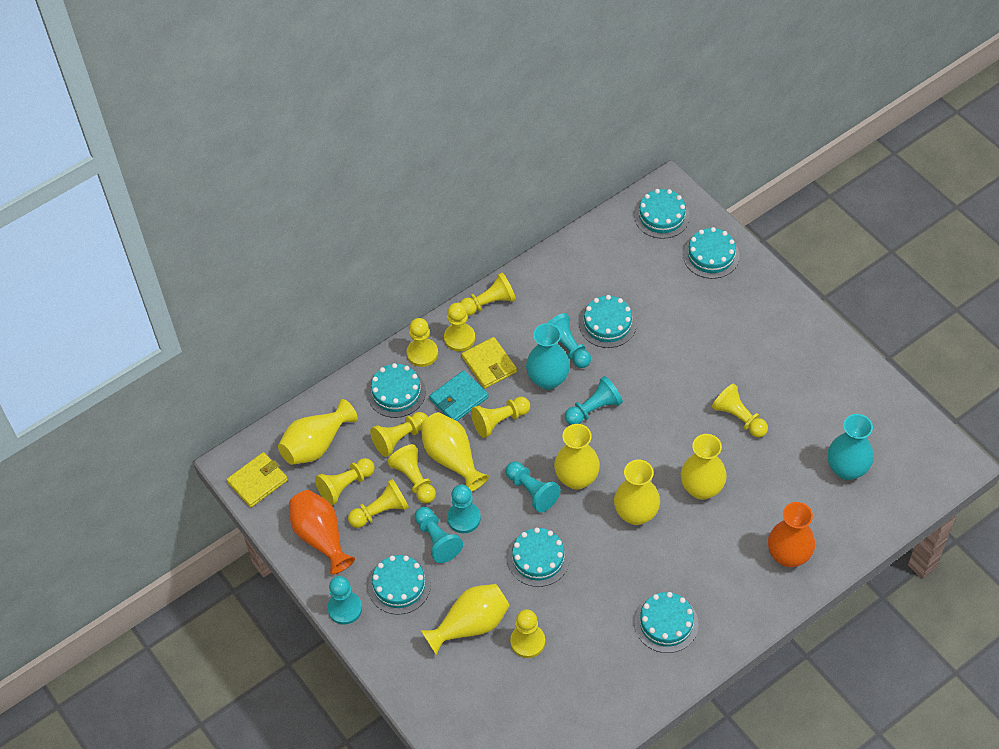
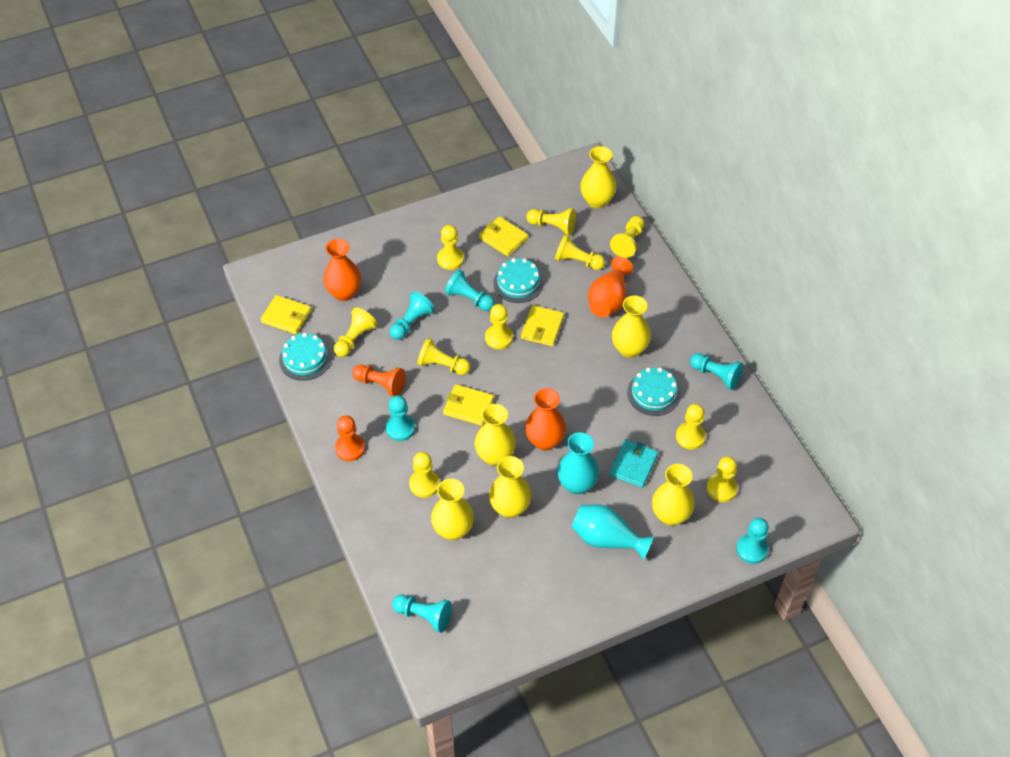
orange pawn: 0 -> 2
orange vase: 2 -> 3
turquoise cake: 7 -> 3
yellow wallet: 2 -> 4

